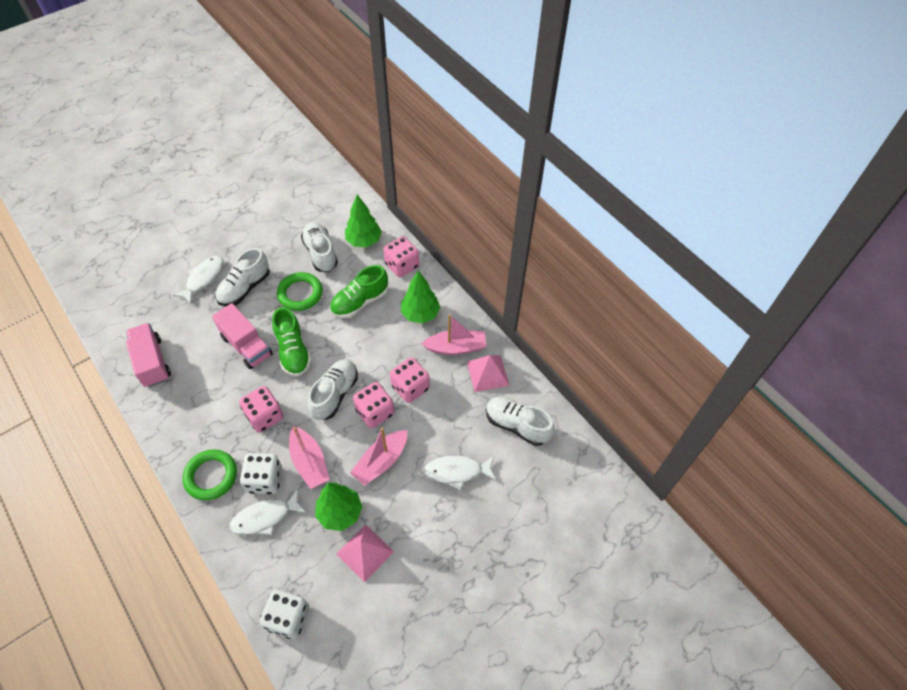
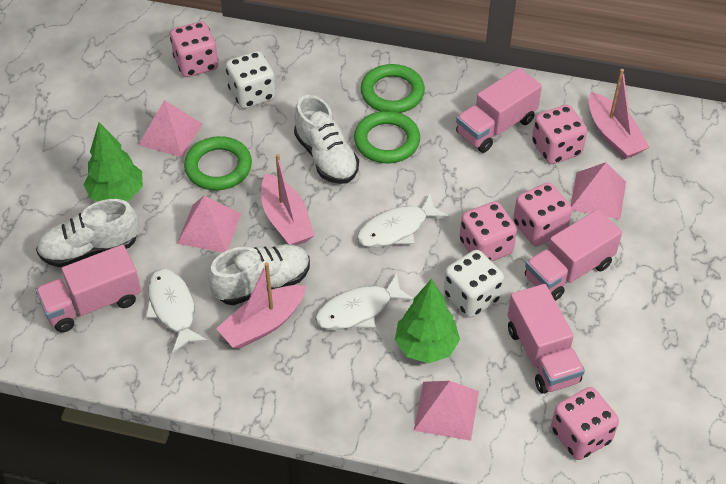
green ring: 2 -> 3
green shoe: 2 -> 0
green tree: 3 -> 2
pink dice: 4 -> 5
pink pyramid: 2 -> 4
pink truck: 2 -> 4
white shoe: 4 -> 3

